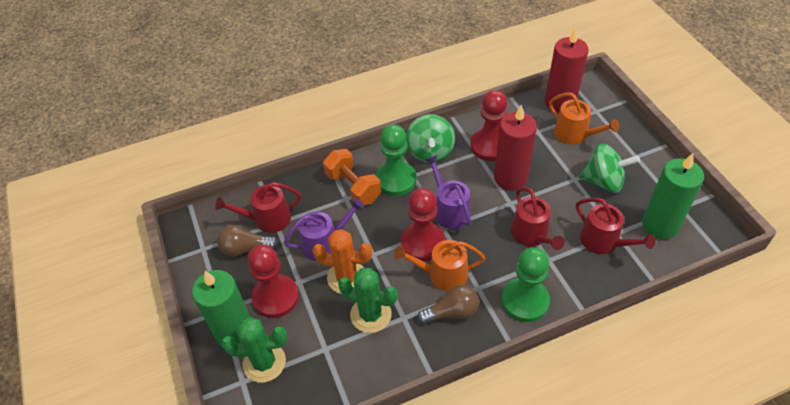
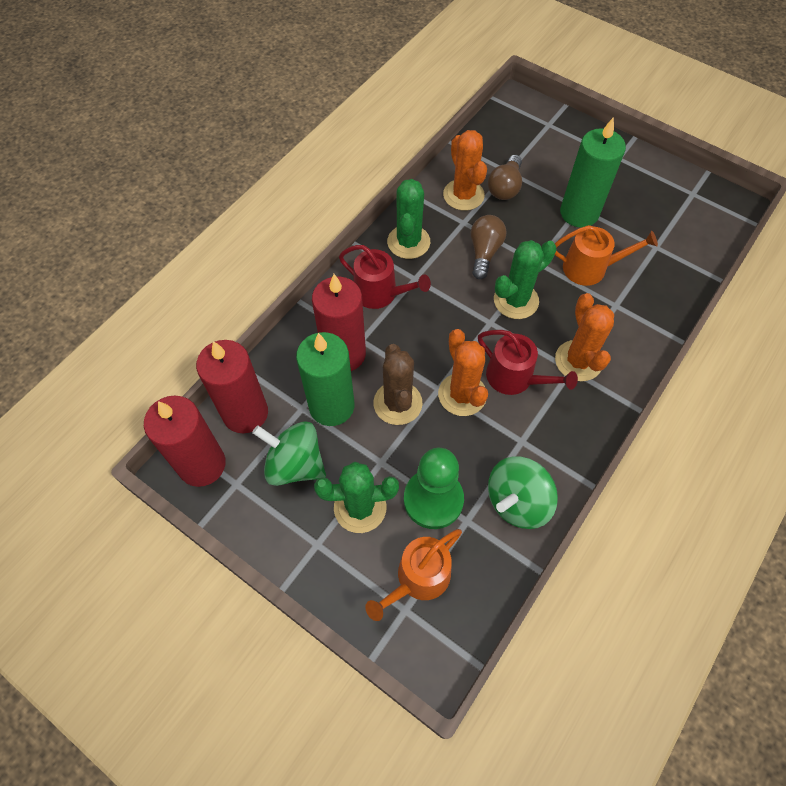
brown cactus: 0 -> 1
green cactus: 2 -> 3
green pawn: 2 -> 1
orange cactus: 1 -> 3
orange dumbbell: 1 -> 0
purple watering can: 2 -> 0
red candle: 2 -> 3
red pawn: 3 -> 0
red watering can: 3 -> 2

